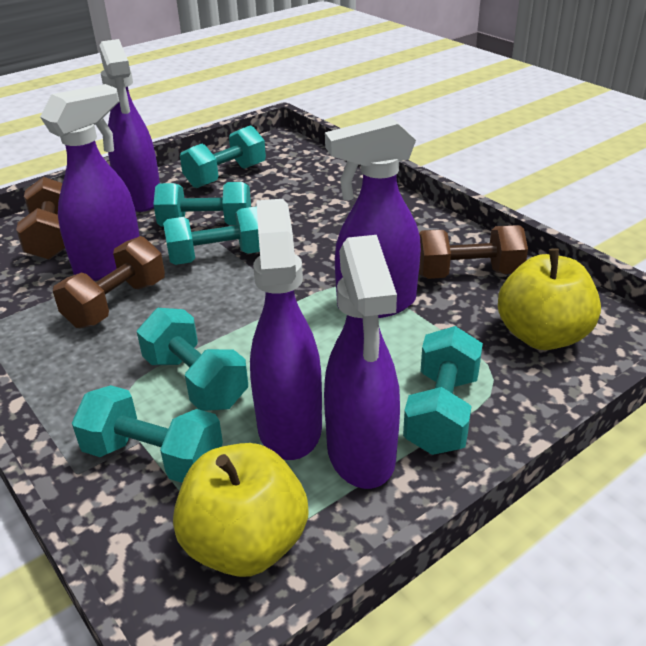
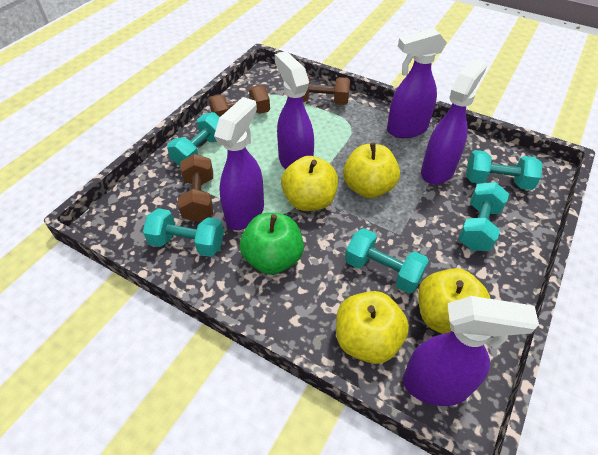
green apple: 0 -> 1
turquoise dumbbell: 6 -> 5
yellow apple: 2 -> 4

